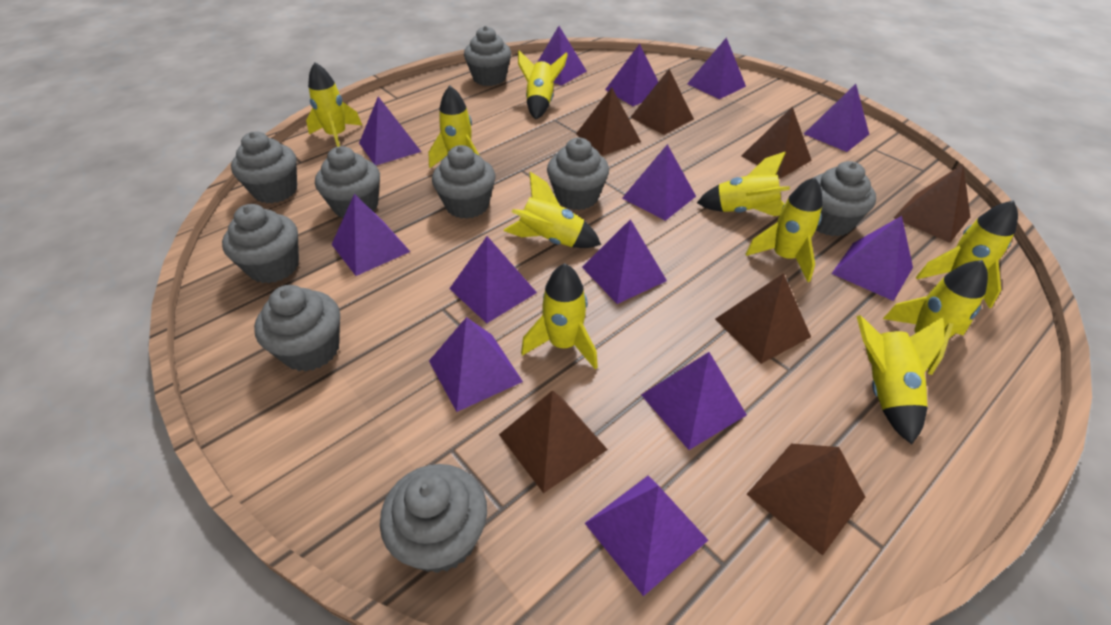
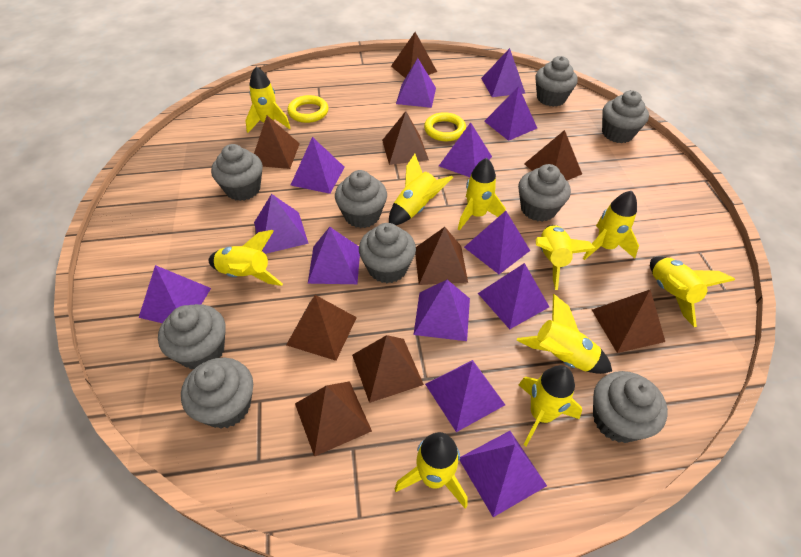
brown pyramid: 7 -> 9
yellow ring: 0 -> 2

